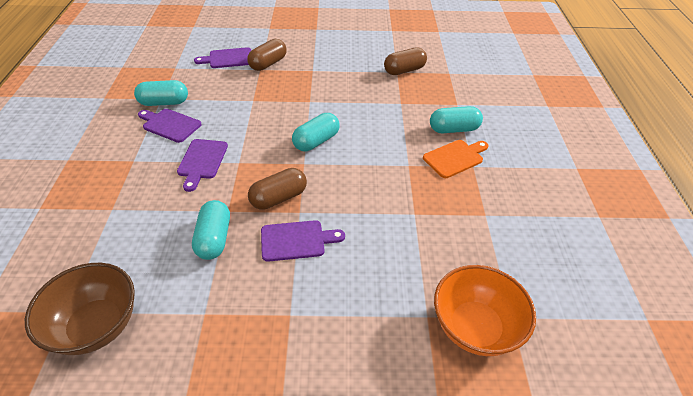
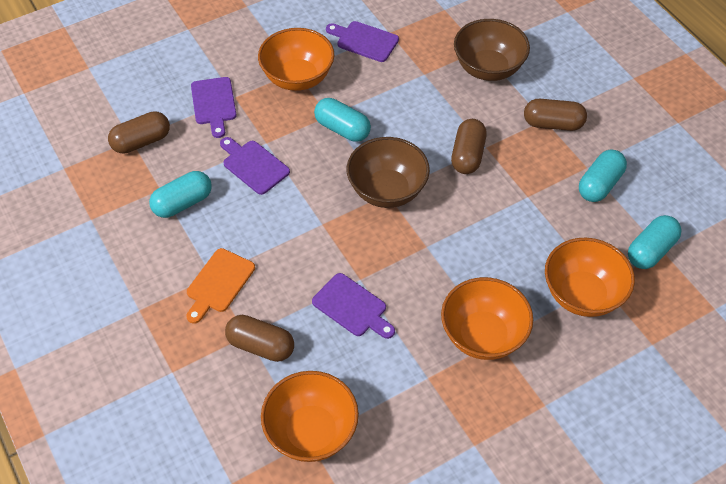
brown bowl: 1 -> 2
brown capsule: 3 -> 4
orange bowl: 1 -> 4

